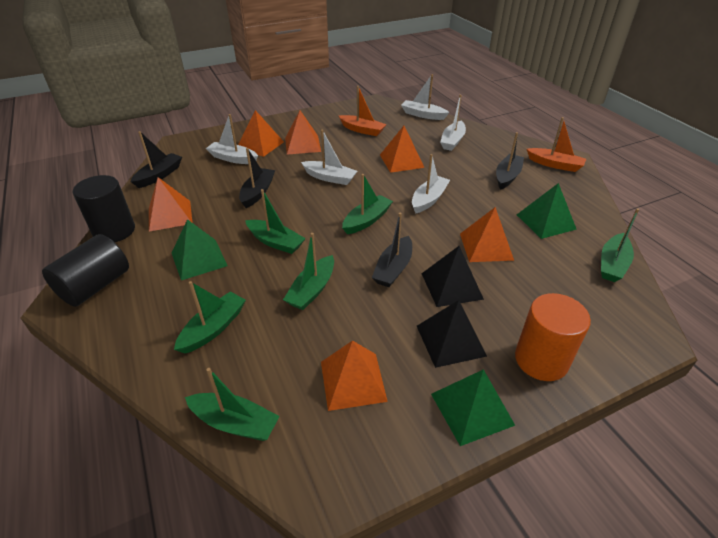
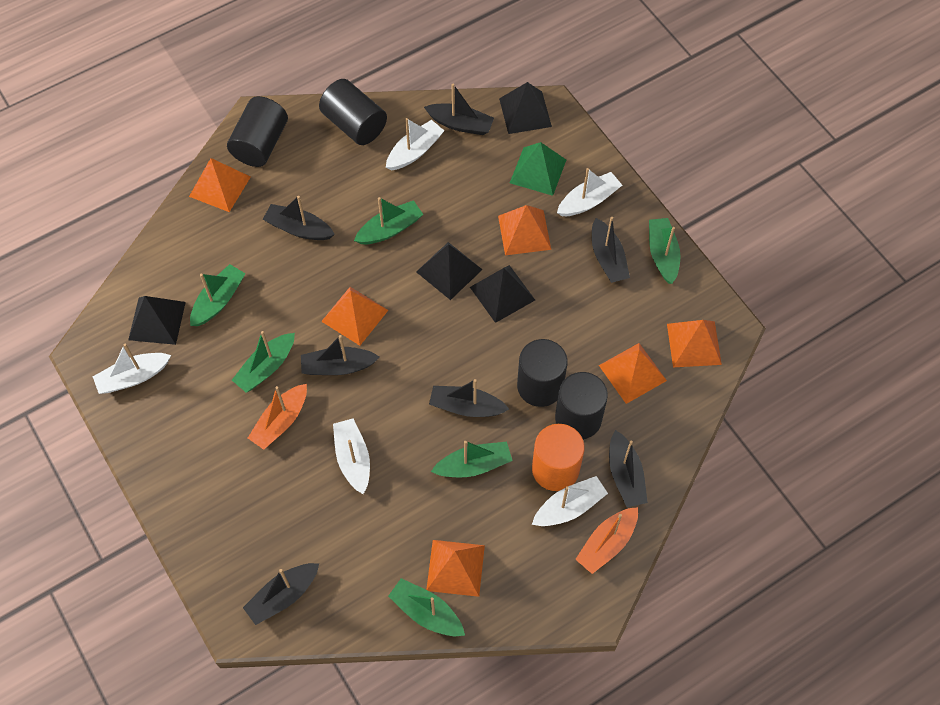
black boat: 4 -> 7
black cylinder: 2 -> 4
black pyramid: 2 -> 4
green pyramid: 3 -> 1

